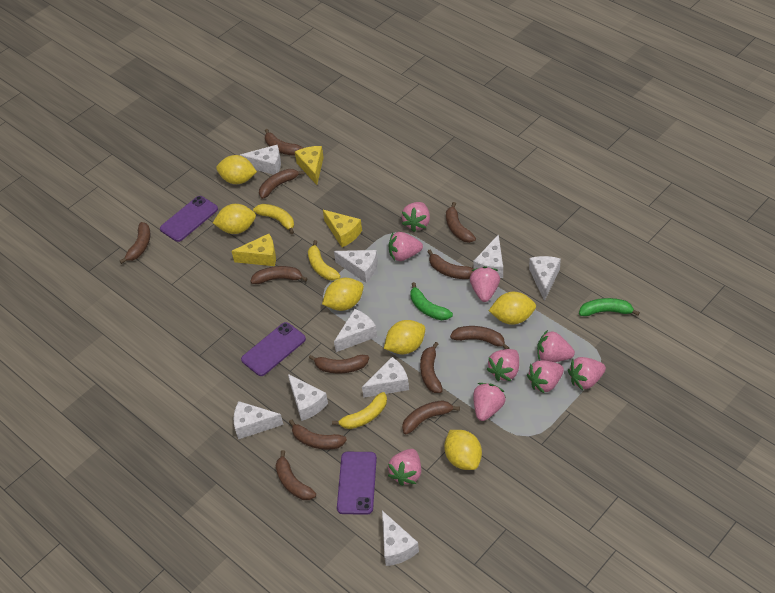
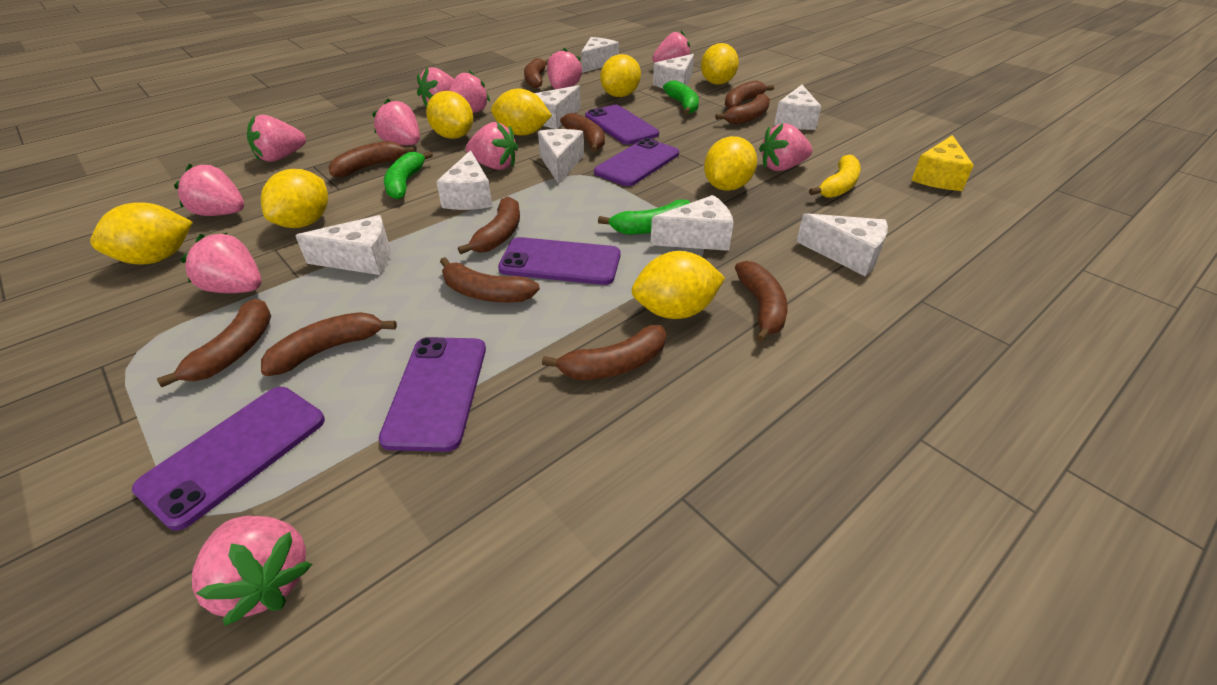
brown banana: 12 -> 11
green banana: 2 -> 3
pink strawberry: 9 -> 11
purple phone: 3 -> 5
yellow banana: 3 -> 1
yellow cheese: 3 -> 1
yellow lemon: 6 -> 8

